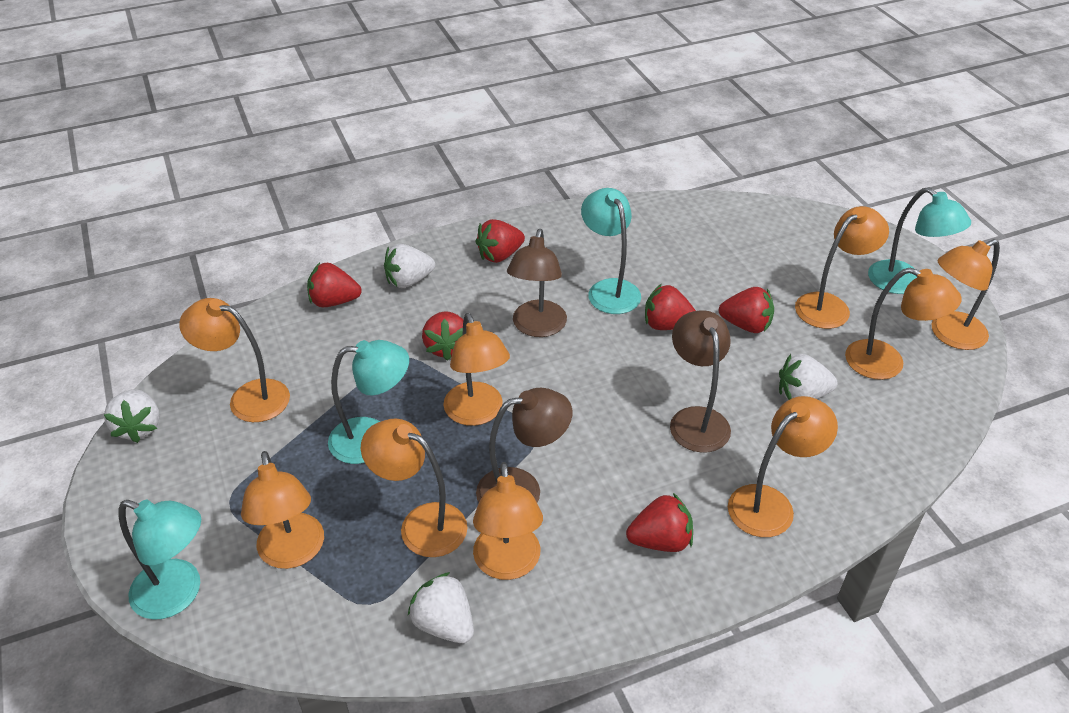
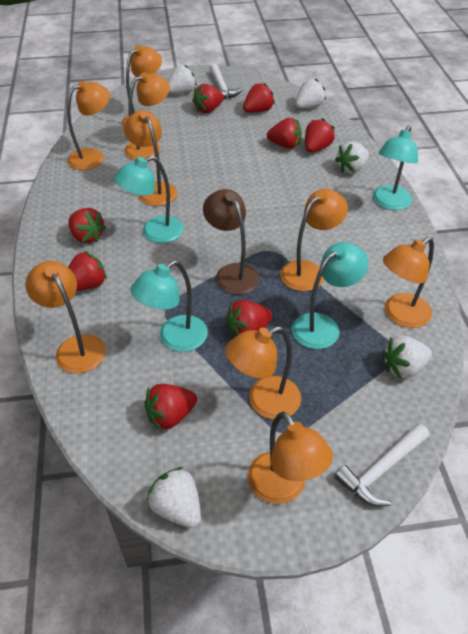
brown lamp: 3 -> 1
red strawberry: 6 -> 8
white hammer: 0 -> 2
white strawberry: 4 -> 5

